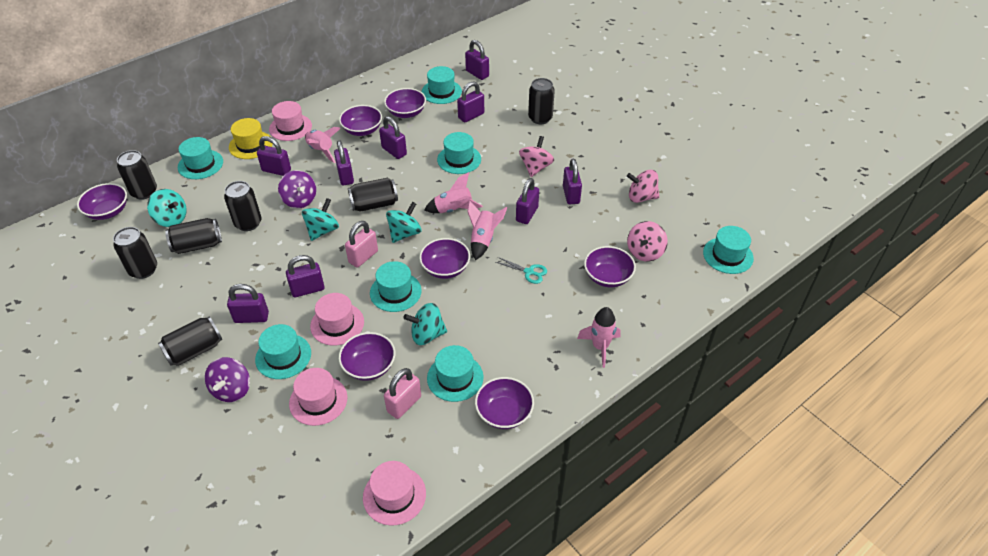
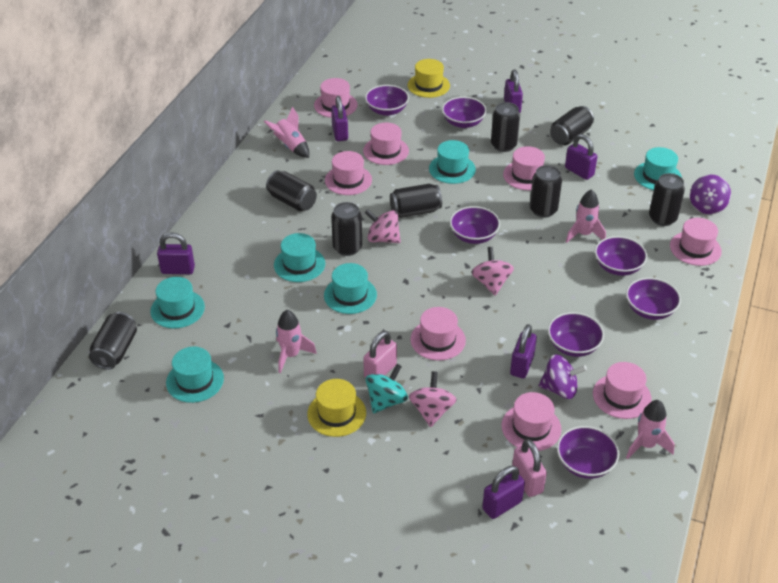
black can: 7 -> 8
pink hat: 4 -> 8
purple padlock: 9 -> 6
turquoise hat: 7 -> 6
turquoise scissors: 1 -> 0
turquoise spinning top: 4 -> 1
yellow hat: 1 -> 2

